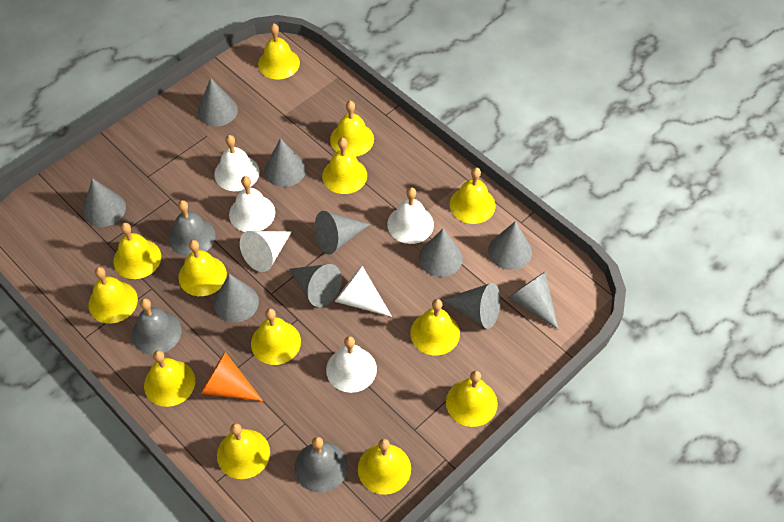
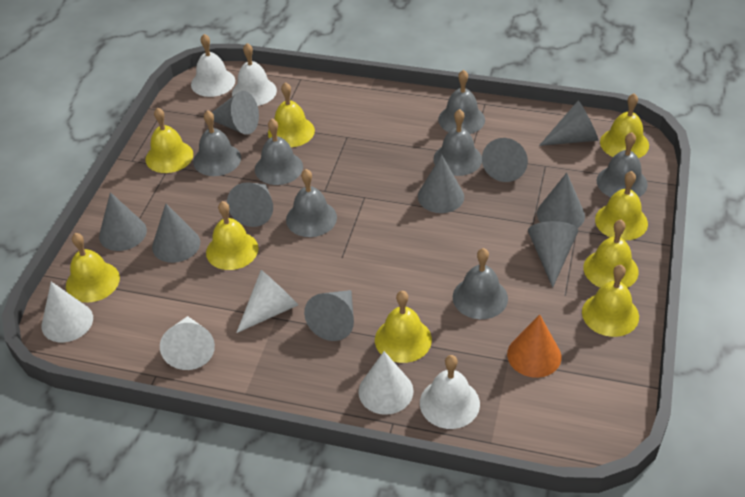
grey bell: 3 -> 7
white bell: 4 -> 3
white cone: 2 -> 4
yellow bell: 13 -> 9

